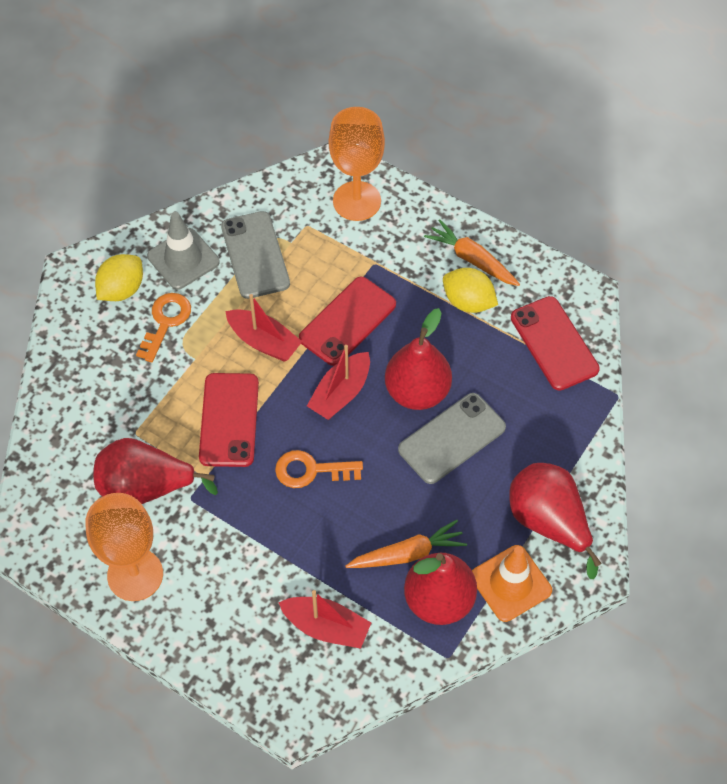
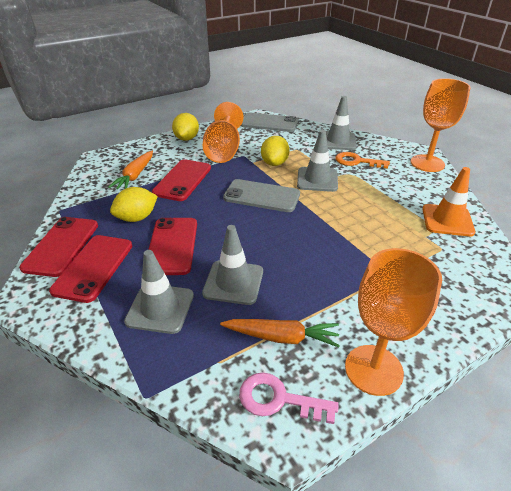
grey traffic cone: 1 -> 4
orange goblet: 2 -> 3
orange key: 2 -> 1
pink key: 0 -> 1
red boat: 3 -> 0
red pear: 4 -> 0
red phone: 3 -> 4
yellow lemon: 2 -> 3

